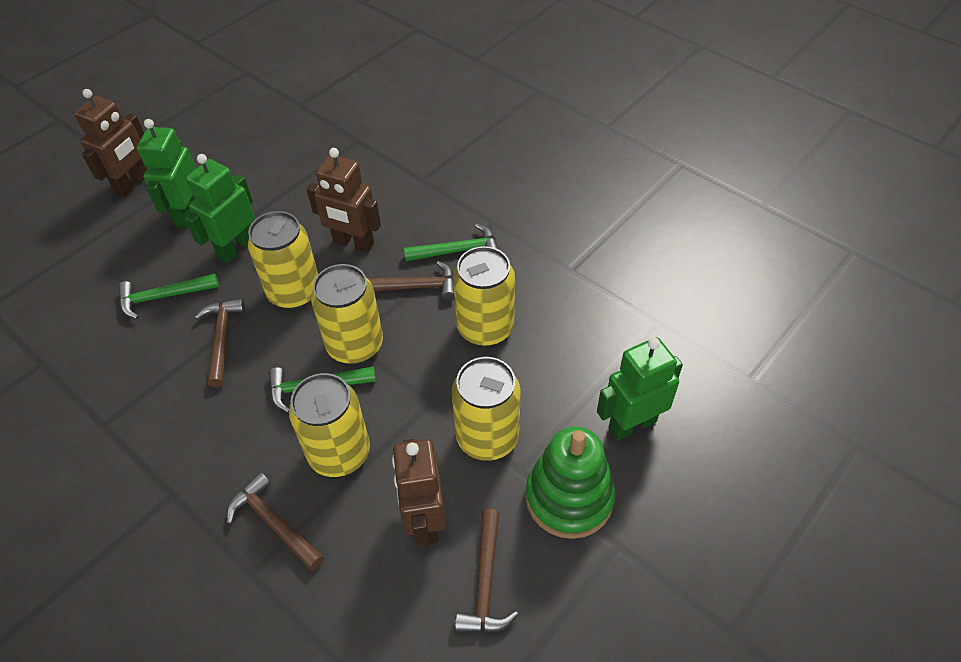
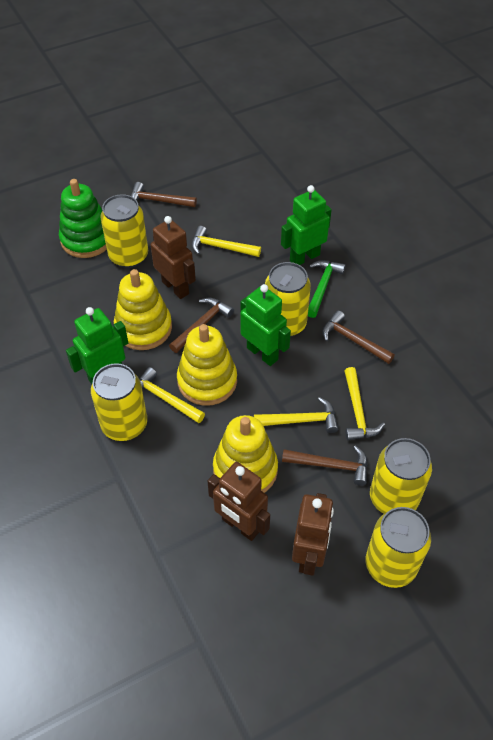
green hammer: 3 -> 1
yellow hammer: 0 -> 4
yellow stacking toy: 0 -> 3

